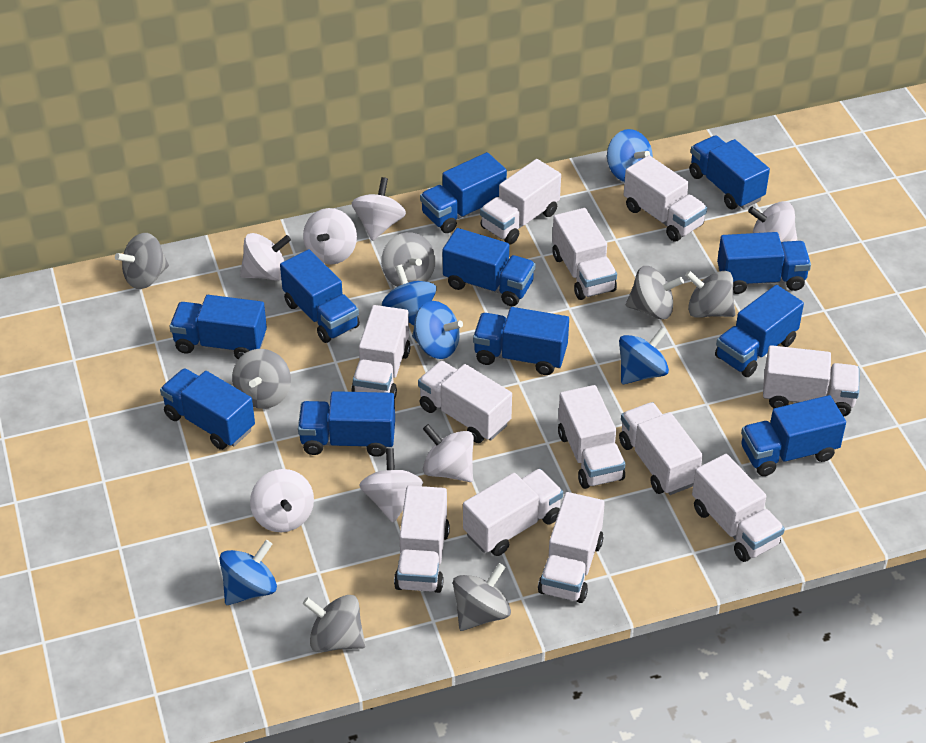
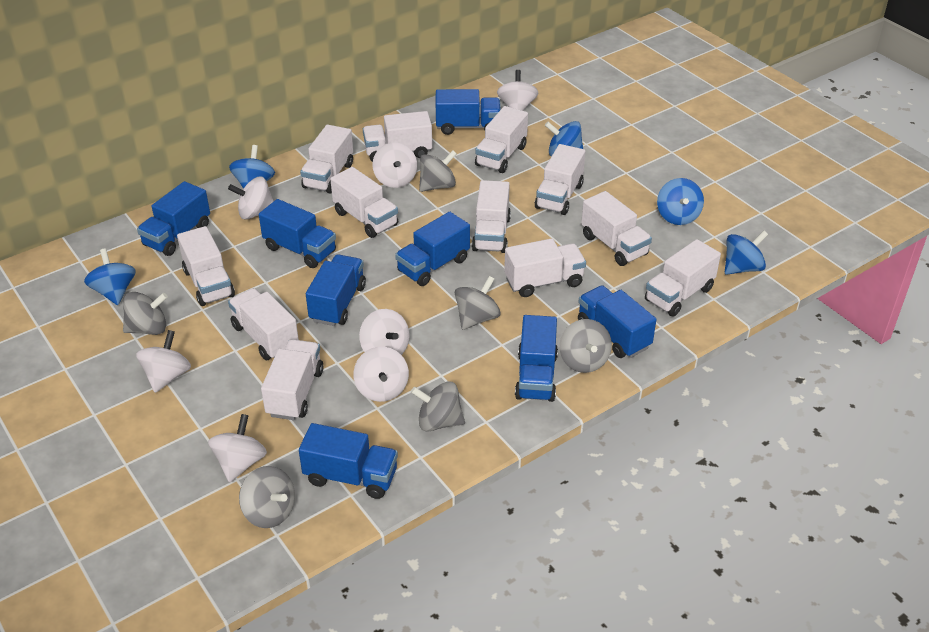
blue truck: 11 -> 8
grey spinning top: 7 -> 6

